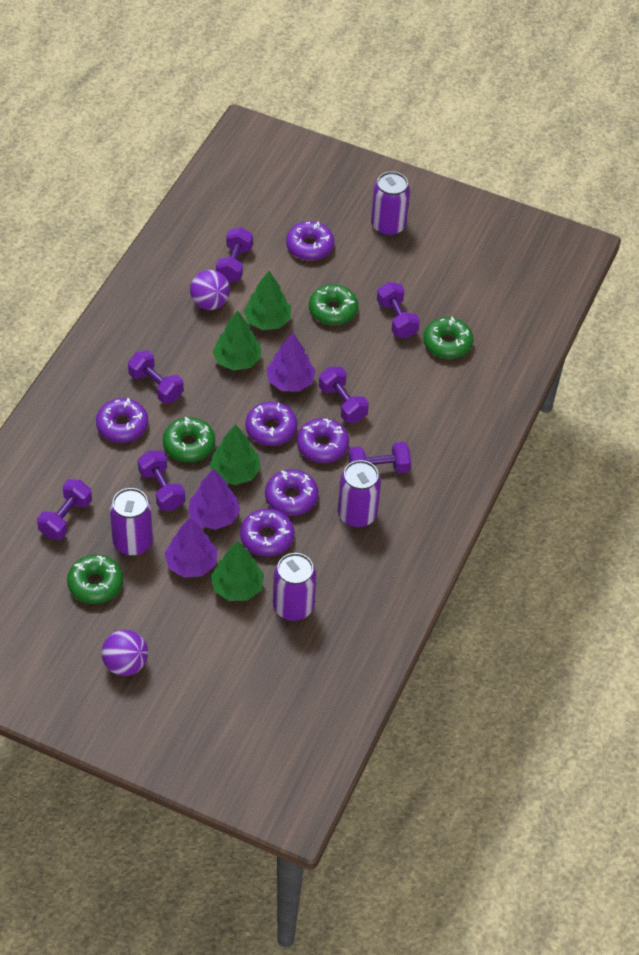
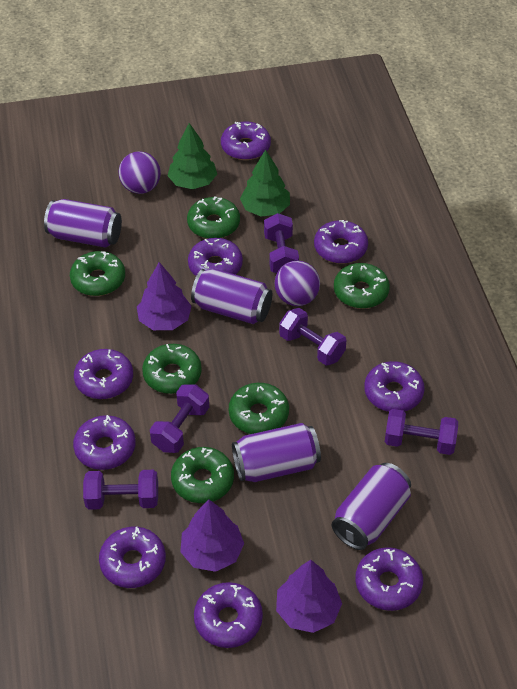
green donut: 4 -> 6
green tree: 4 -> 2
purple donut: 6 -> 9
purple dumbbell: 7 -> 5

